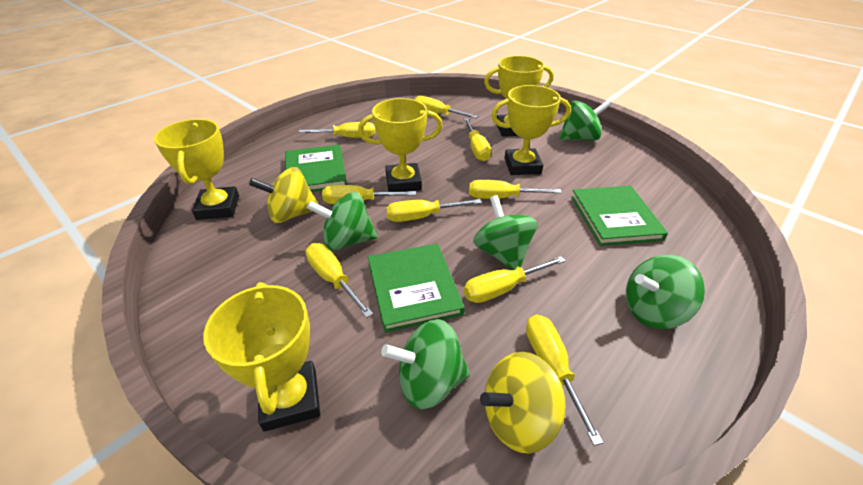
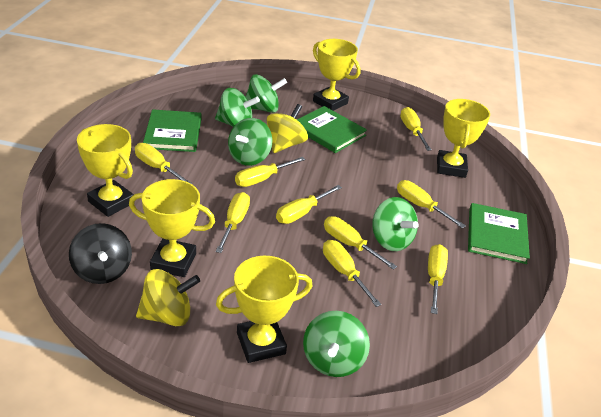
black spinning top: 0 -> 1

